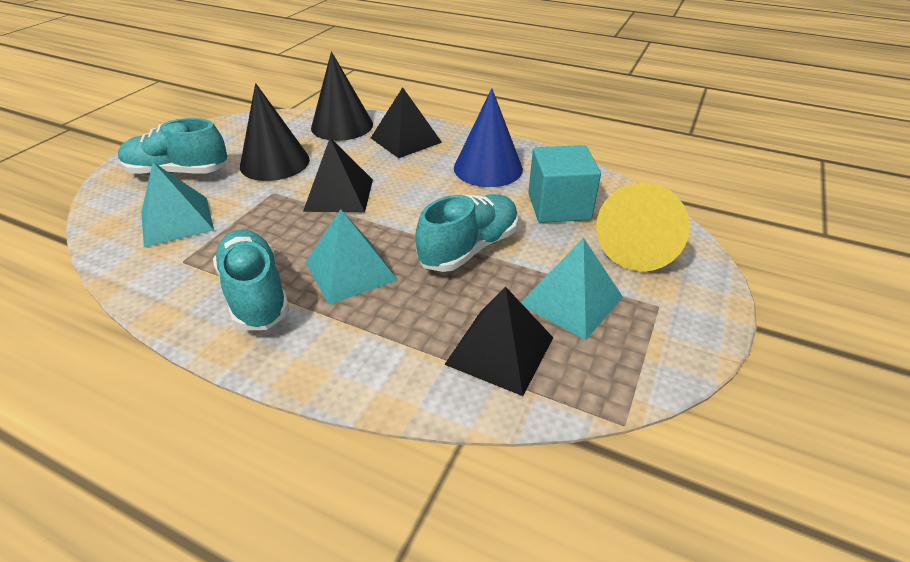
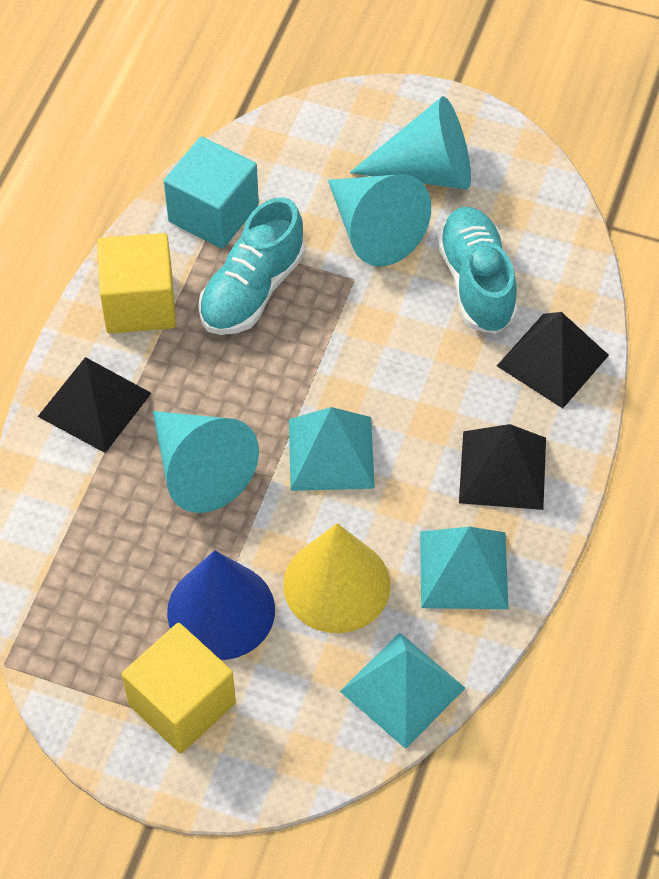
black cone: 2 -> 0
turquoise cone: 0 -> 3
turquoise shoe: 3 -> 2
yellow cube: 0 -> 2

